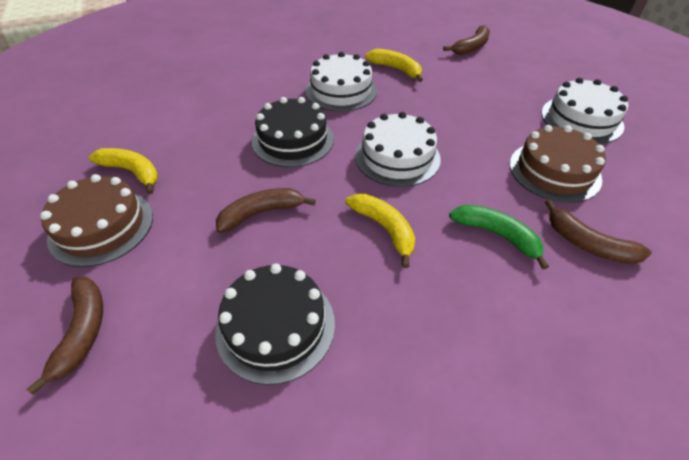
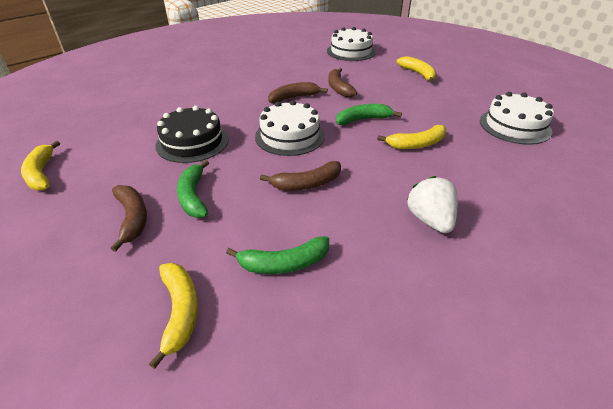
black cake: 2 -> 1
brown cake: 2 -> 0
green banana: 1 -> 3
white strawberry: 0 -> 1
yellow banana: 3 -> 4

